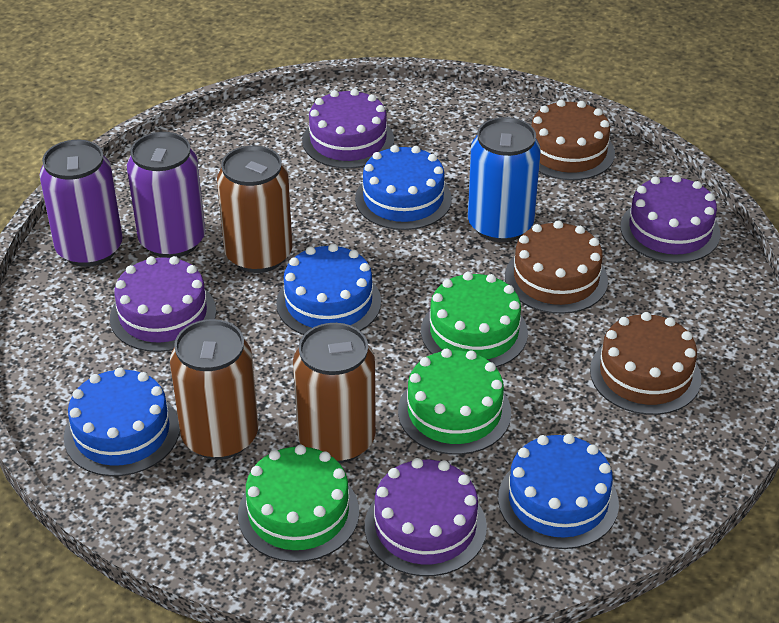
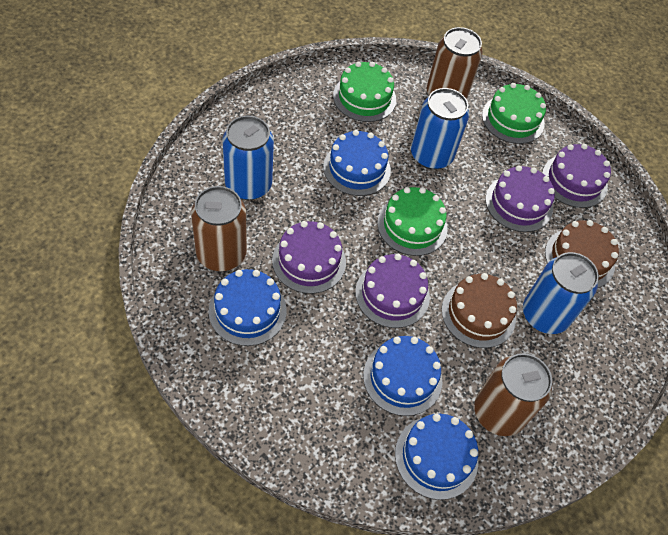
blue can: 1 -> 3
brown cake: 3 -> 2
purple can: 2 -> 0

